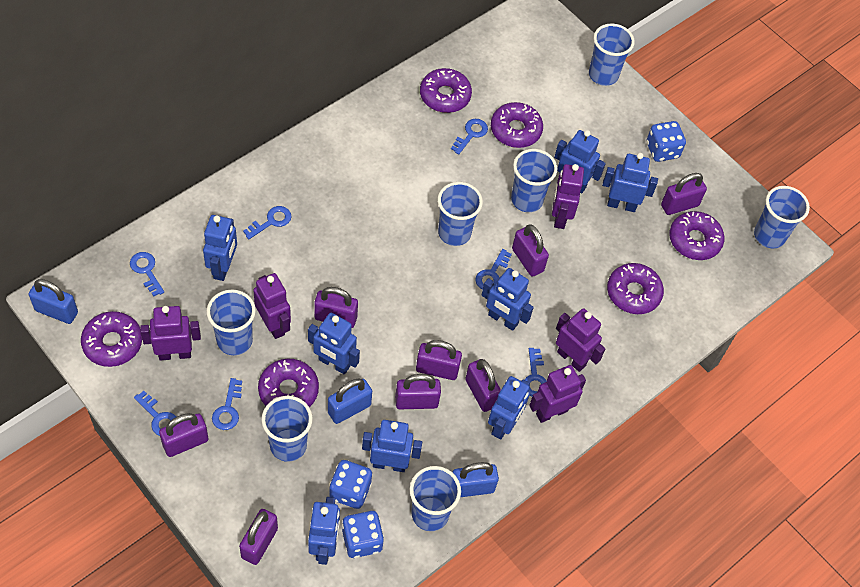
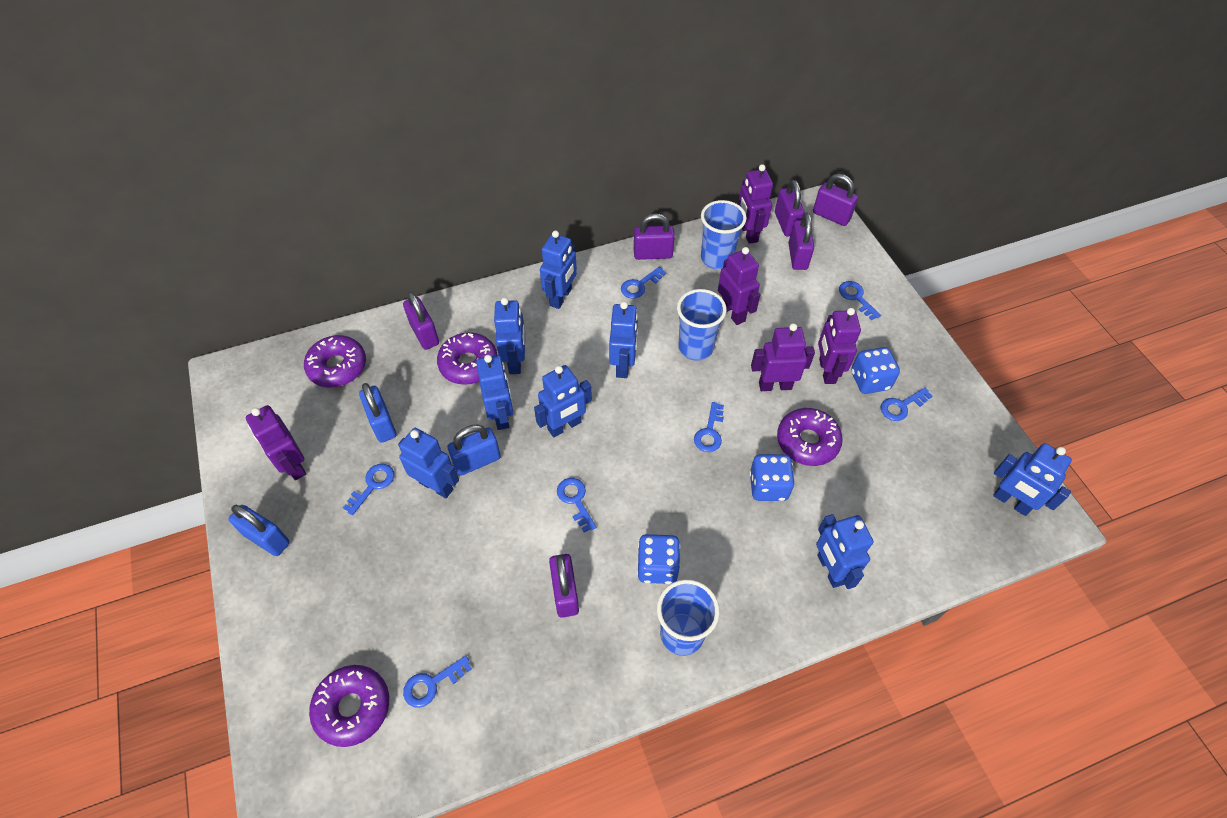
blue cup: 7 -> 3
purple donut: 6 -> 4
purple padlock: 8 -> 6

